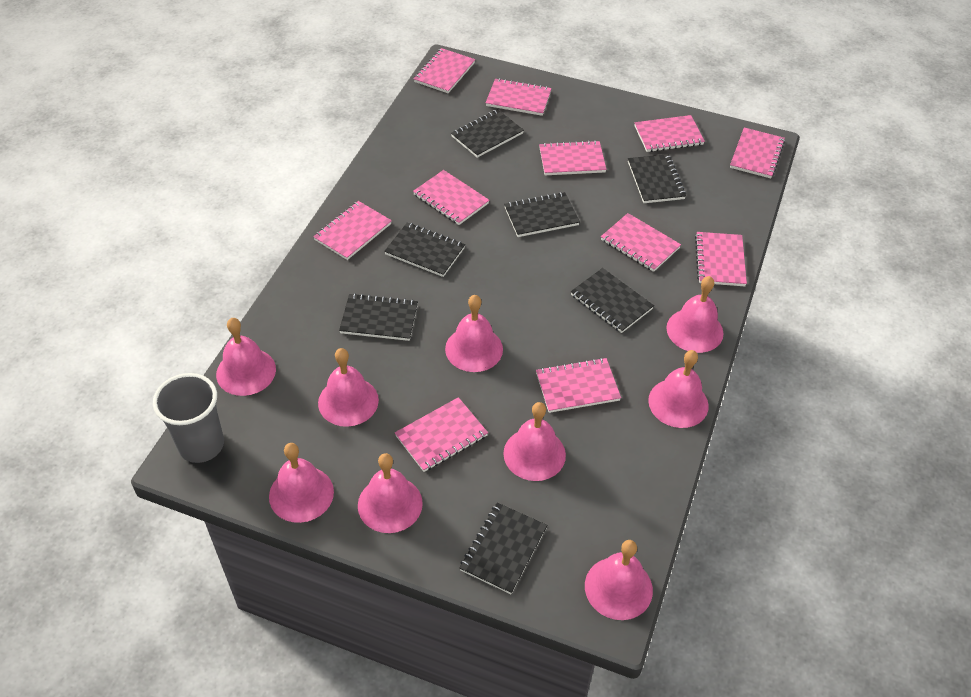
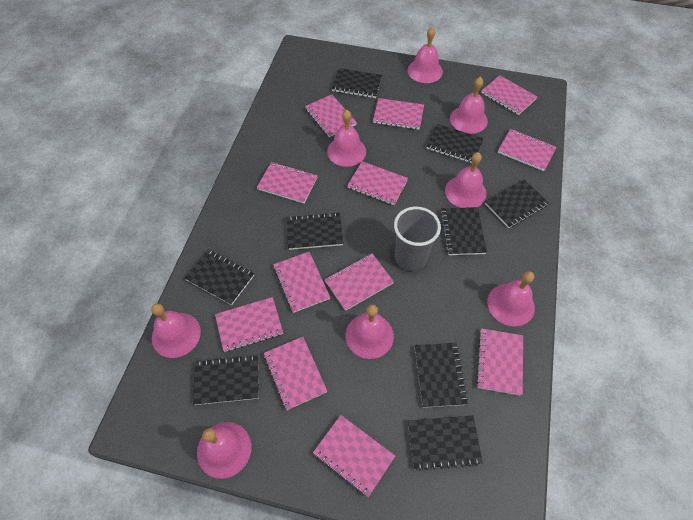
black notebook: 7 -> 9
pink bell: 9 -> 8
pink notebook: 11 -> 12

